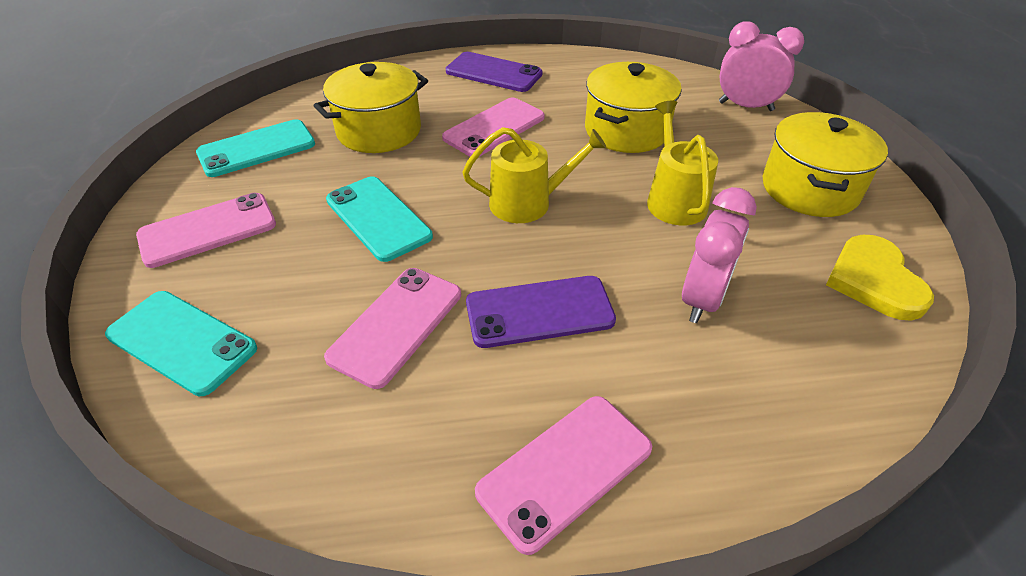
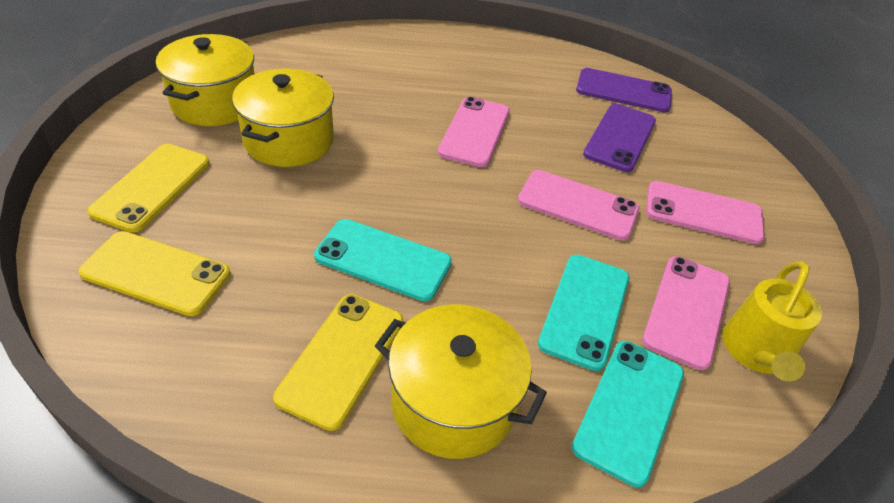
pink clock: 2 -> 0
yellow heart: 1 -> 0
yellow phone: 0 -> 3
yellow watering can: 2 -> 1

